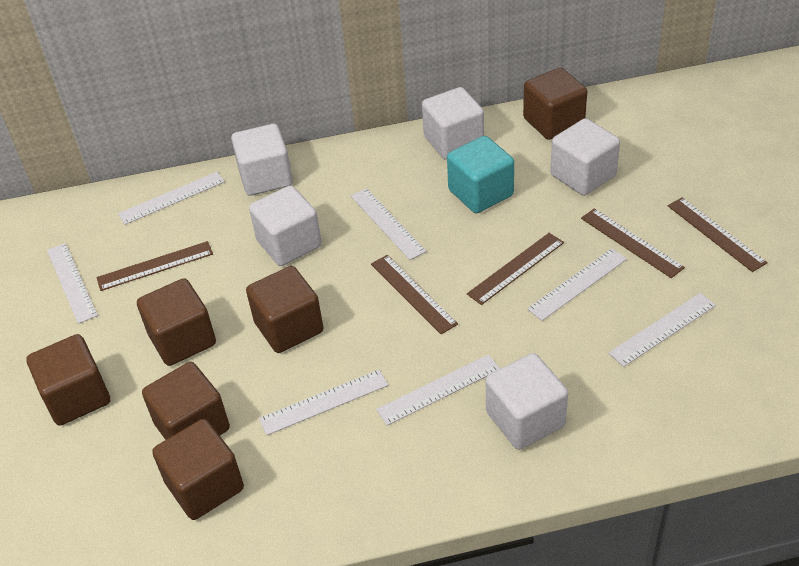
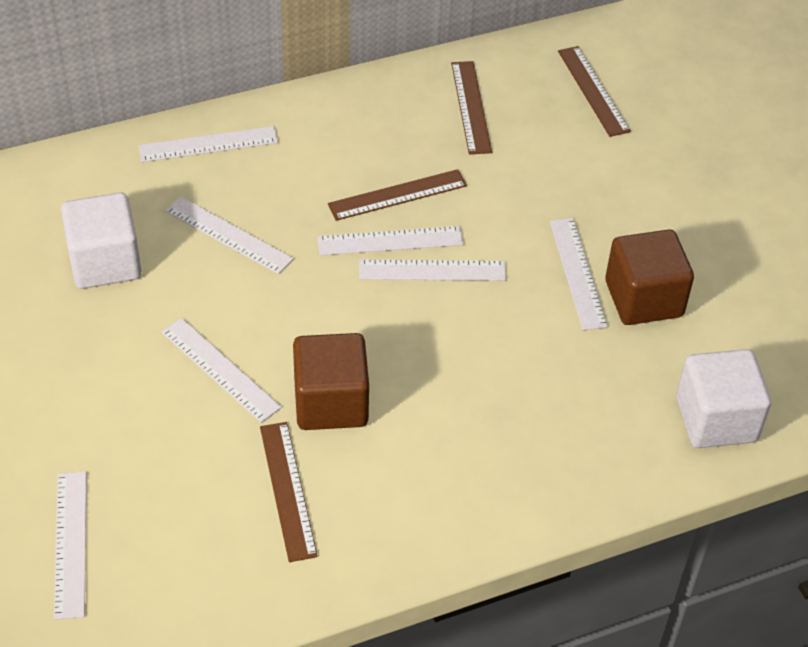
brown cube: 6 -> 2
brown ruler: 5 -> 4
turquoise cube: 1 -> 0
white cube: 5 -> 2

